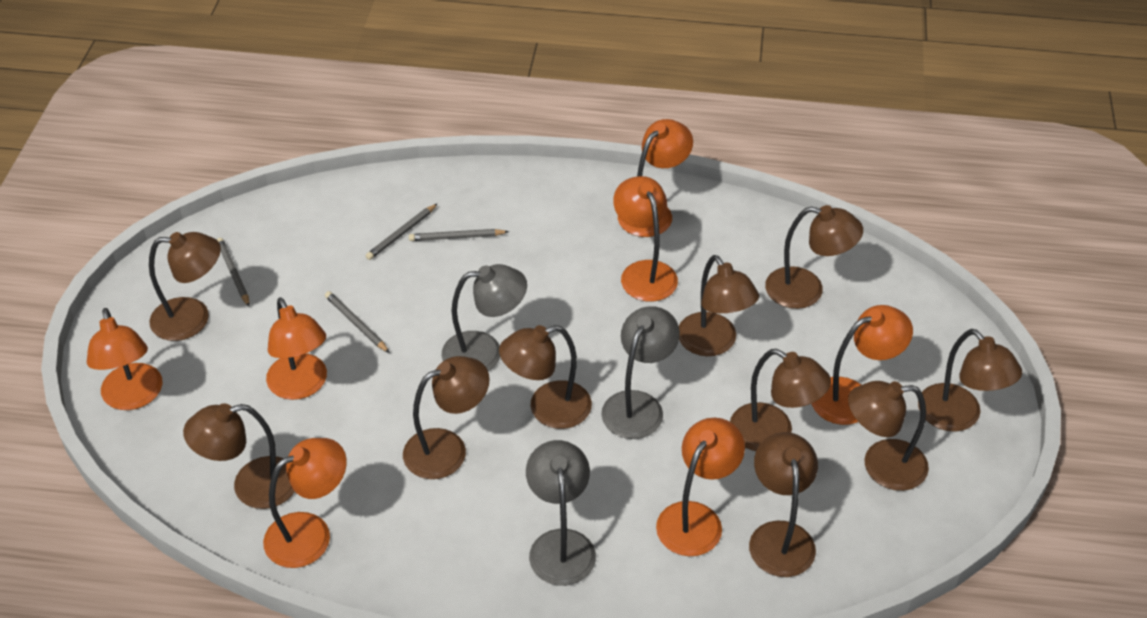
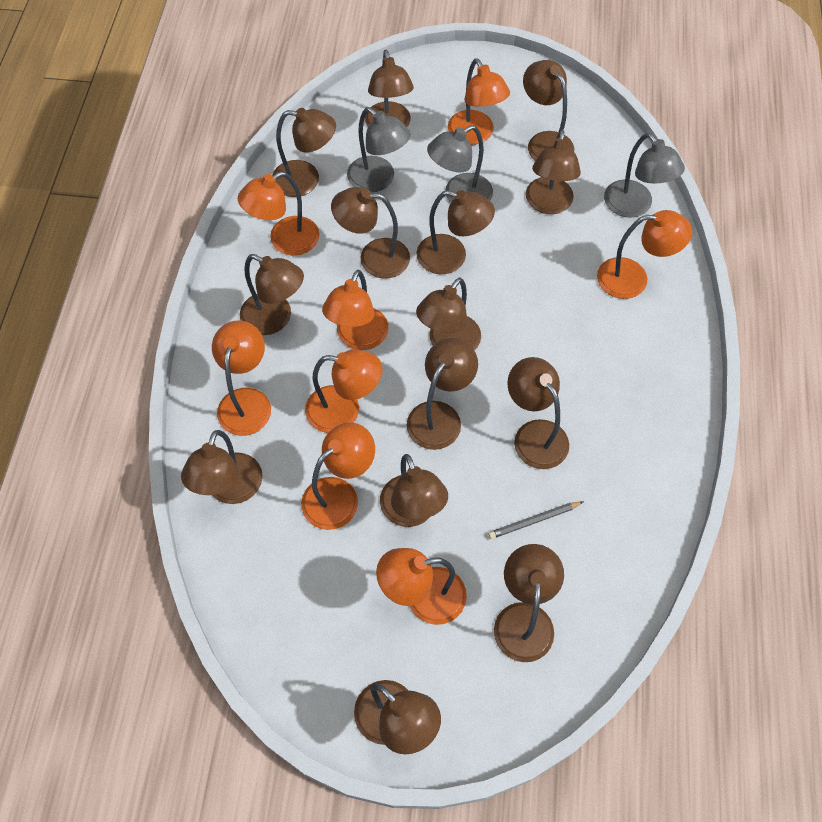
brown lamp: 10 -> 14
grey pencil: 4 -> 1
orange lamp: 7 -> 8

